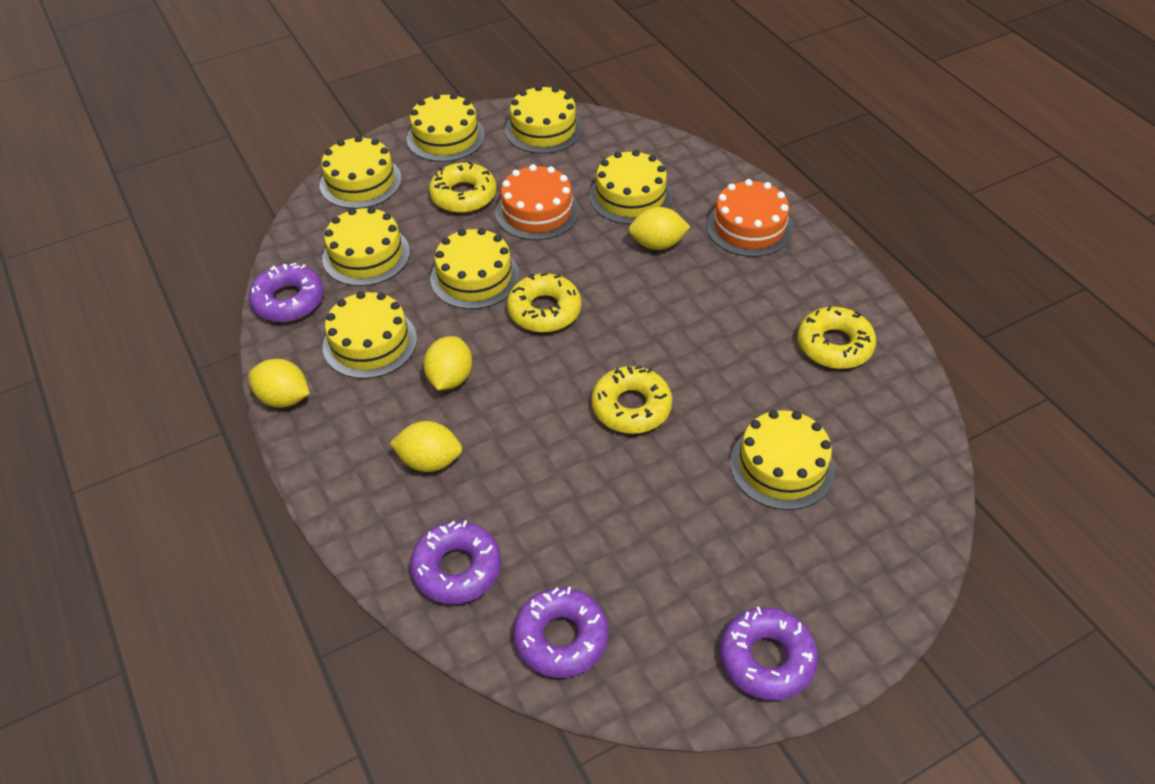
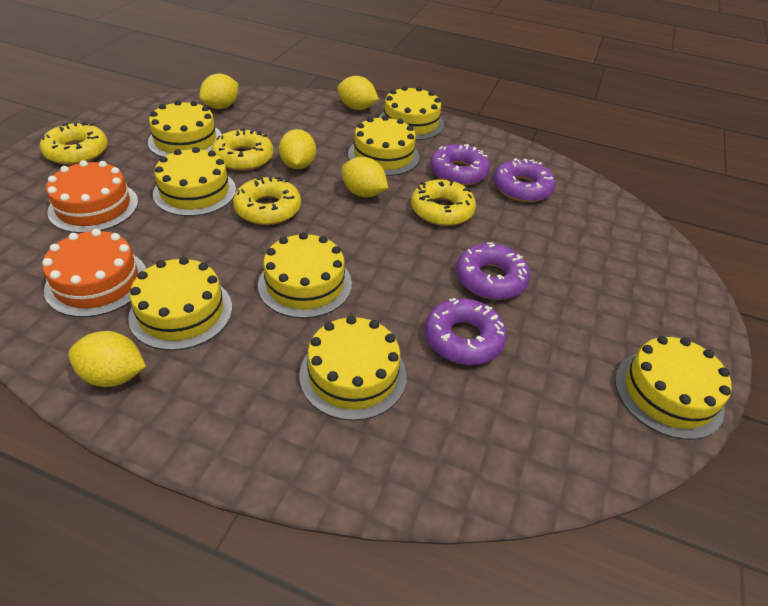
yellow lemon: 4 -> 5

